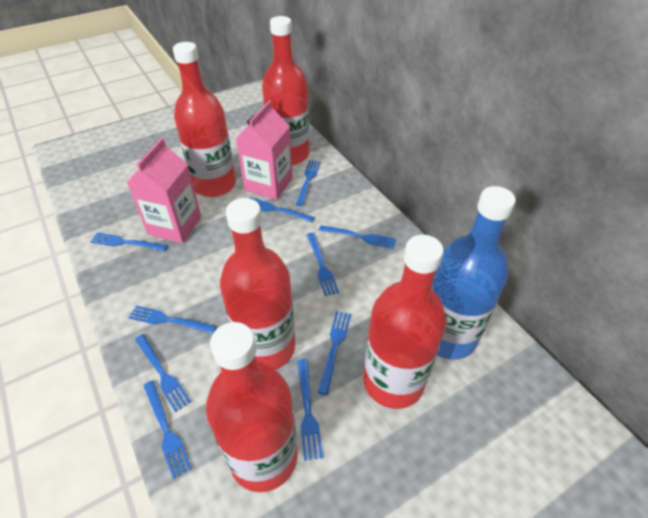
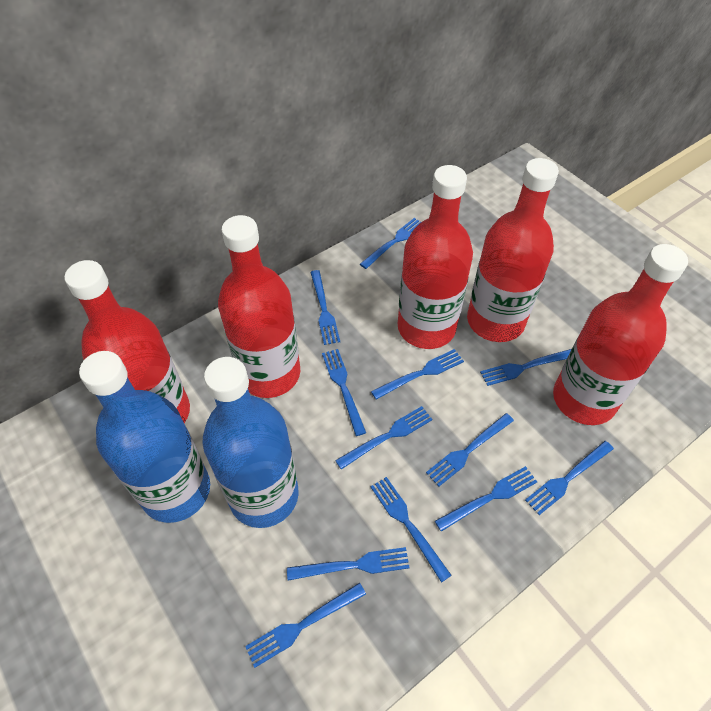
blue bottle: 1 -> 2
blue fork: 10 -> 12
pink carton: 2 -> 0

